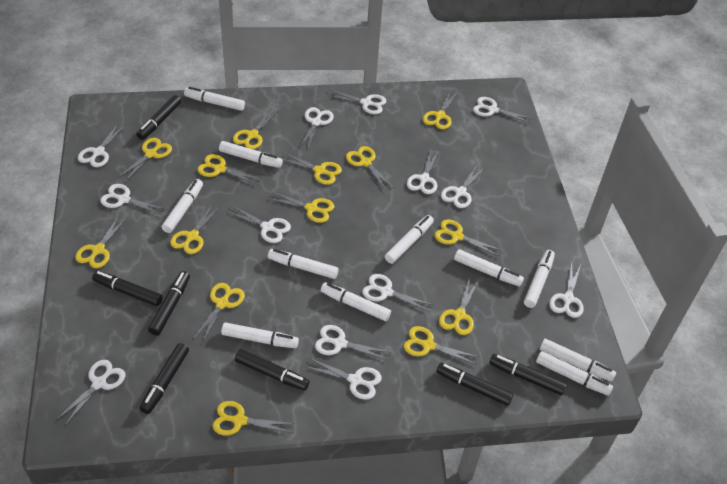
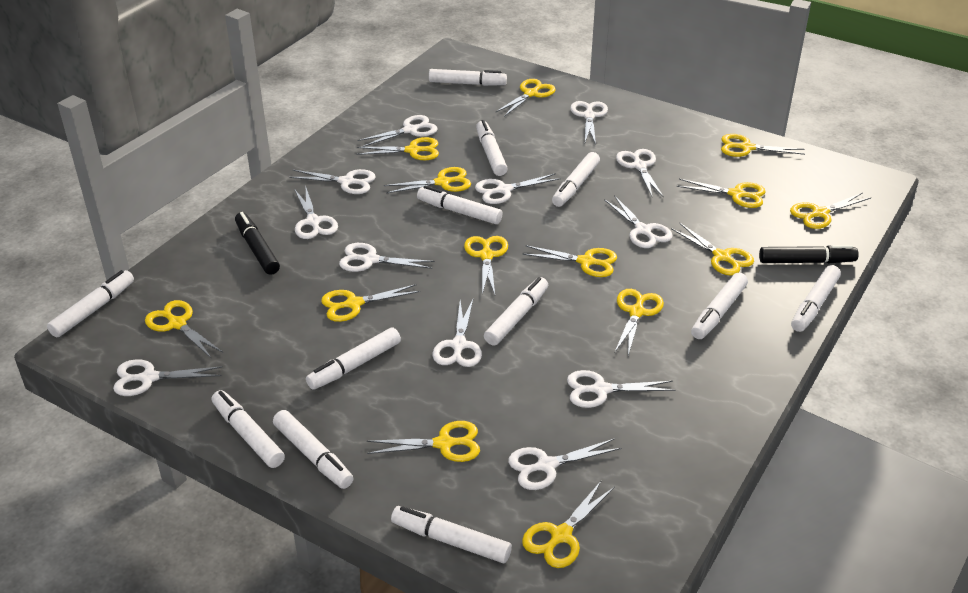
black marker: 7 -> 2
white marker: 11 -> 12
white scissors: 13 -> 12

